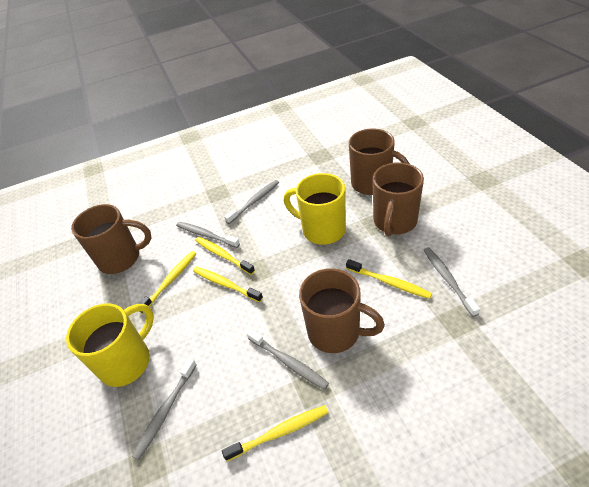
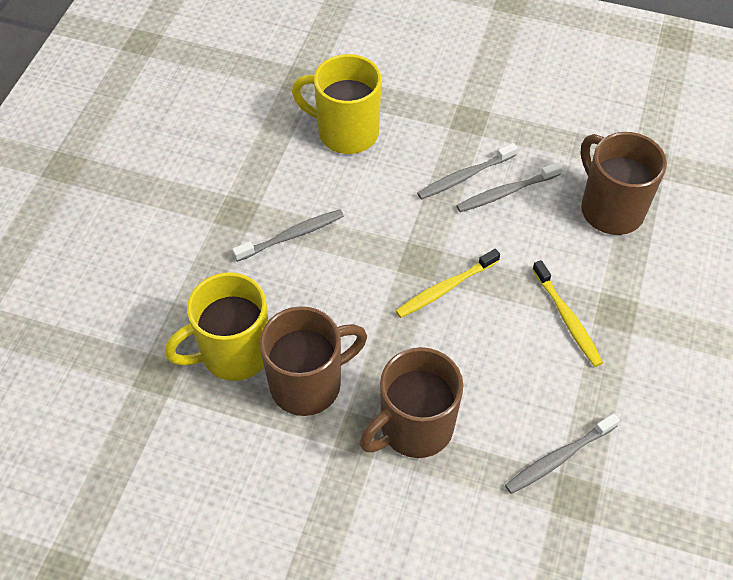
brown mug: 4 -> 3
grey toothbrush: 5 -> 4
yellow toothbrush: 5 -> 2

